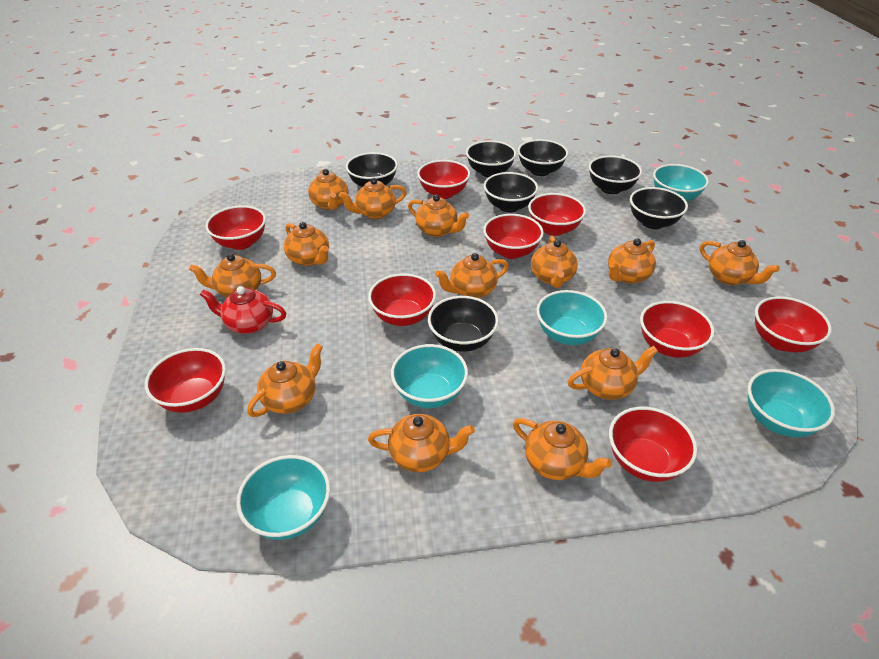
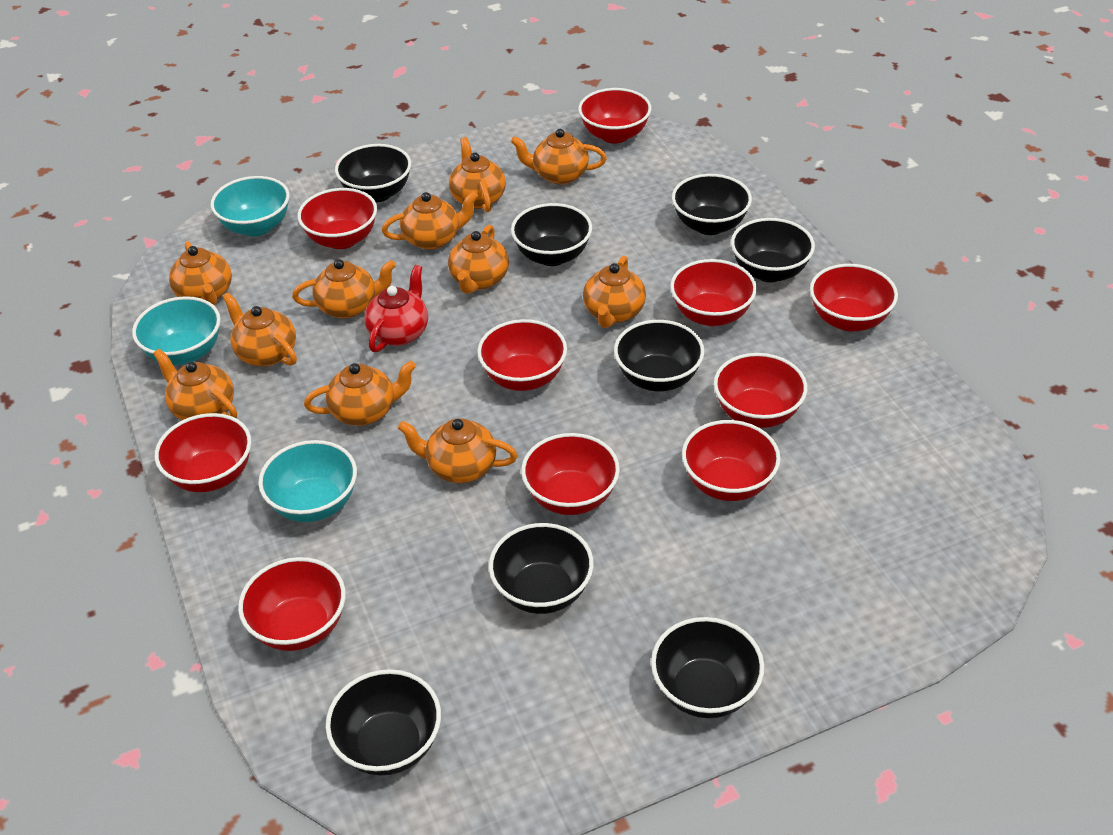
black bowl: 7 -> 8
orange teapot: 13 -> 11
red bowl: 9 -> 10
turquoise bowl: 5 -> 3

